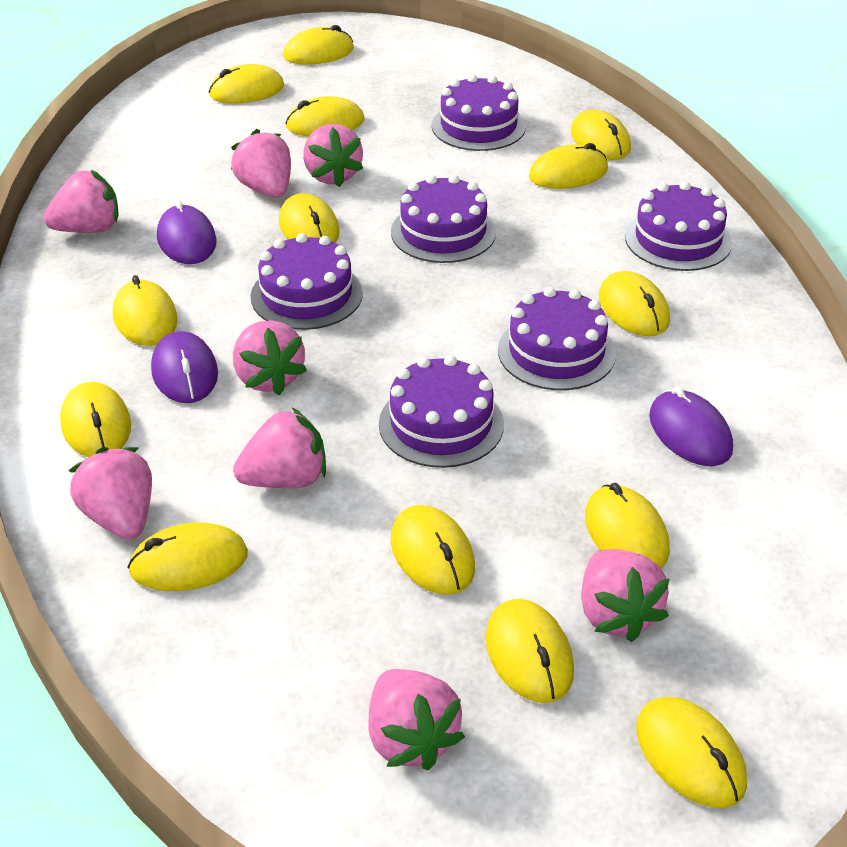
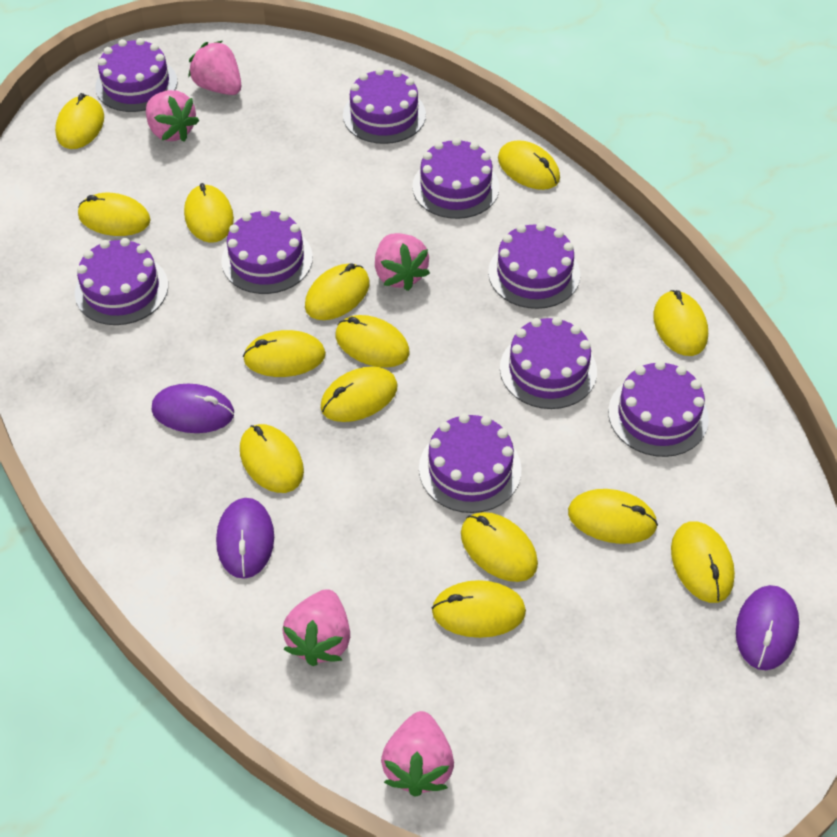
pink strawberry: 8 -> 5
purple cake: 6 -> 9

